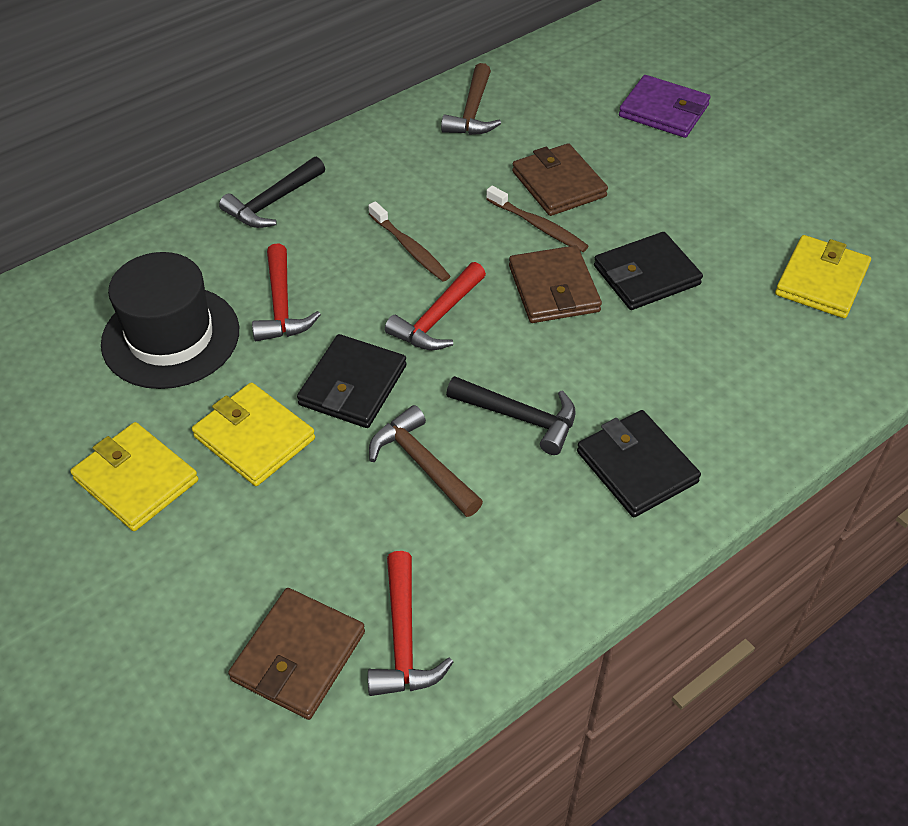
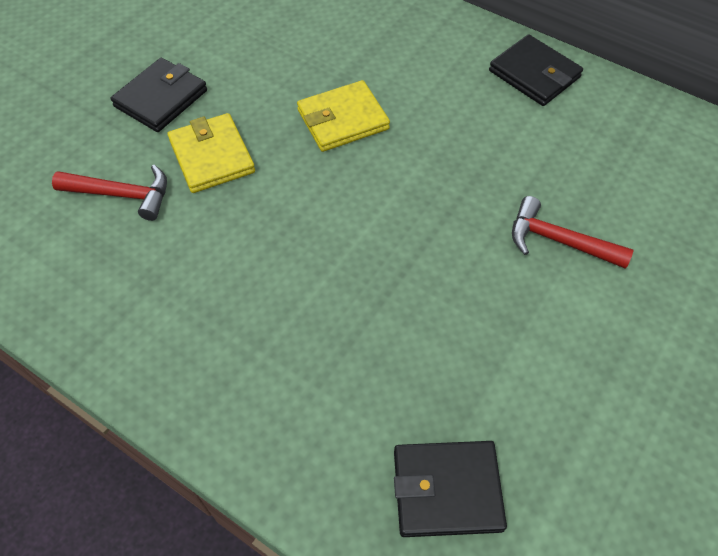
black hammer: 2 -> 0
black hat: 1 -> 0
brown hammer: 2 -> 0
brown toothbrush: 2 -> 0
brown wallet: 3 -> 0
purple wallet: 1 -> 0
red hammer: 3 -> 2
yellow wallet: 3 -> 2

